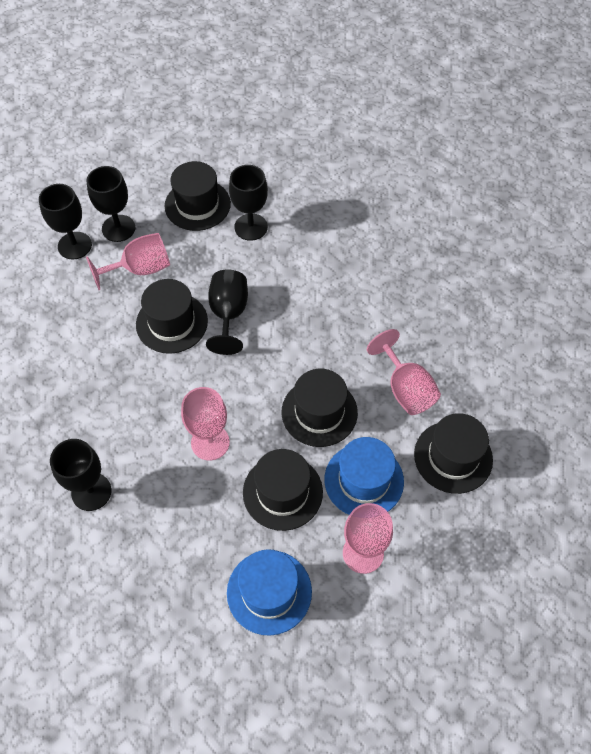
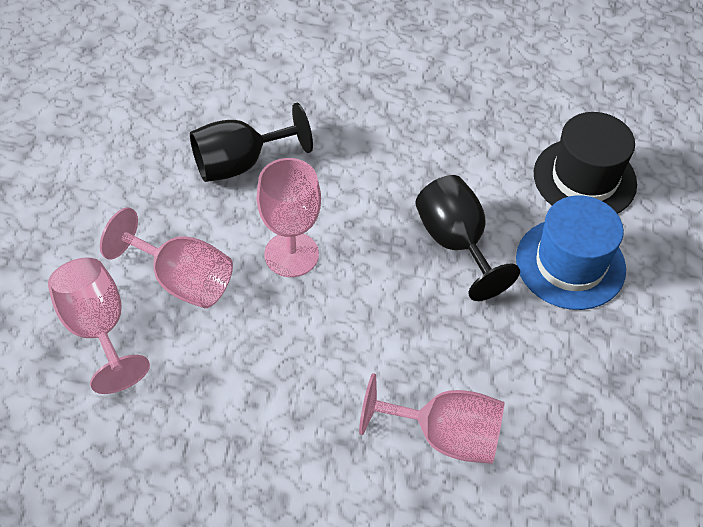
black goblet: 5 -> 2
black hat: 5 -> 1
blue hat: 2 -> 1

